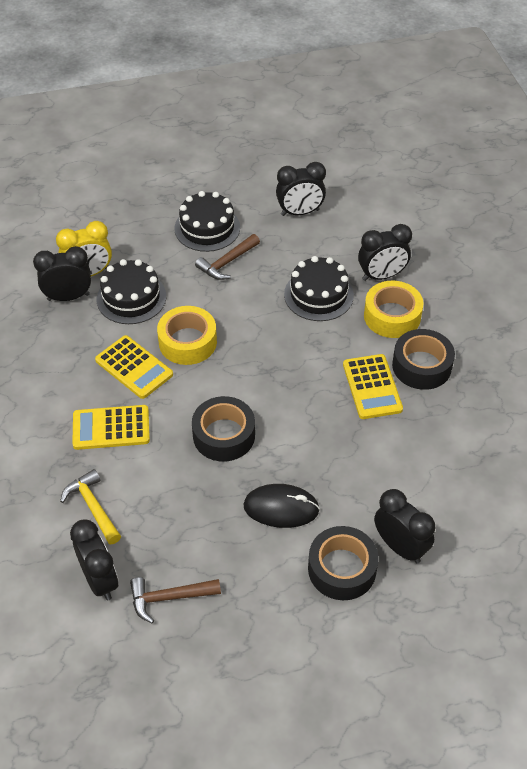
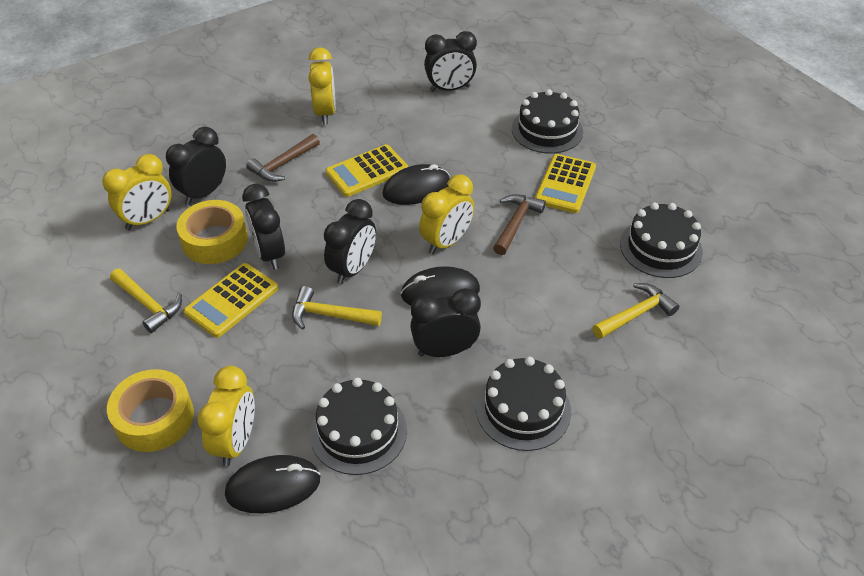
black cake: 3 -> 4
black mouse: 1 -> 3
black tape: 3 -> 0
yellow clock: 1 -> 4
yellow hammer: 1 -> 3

